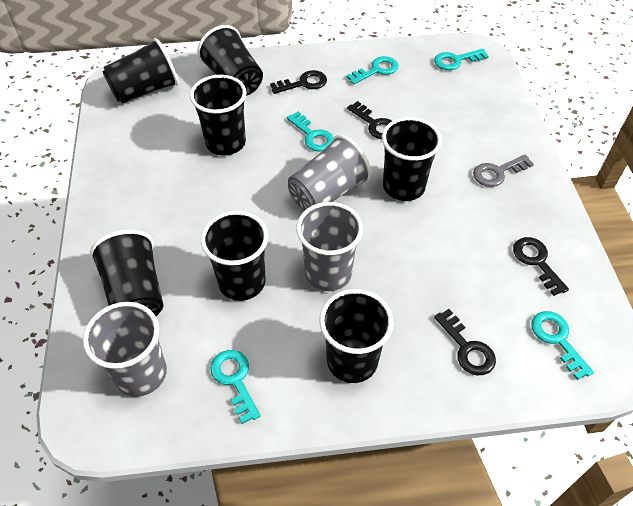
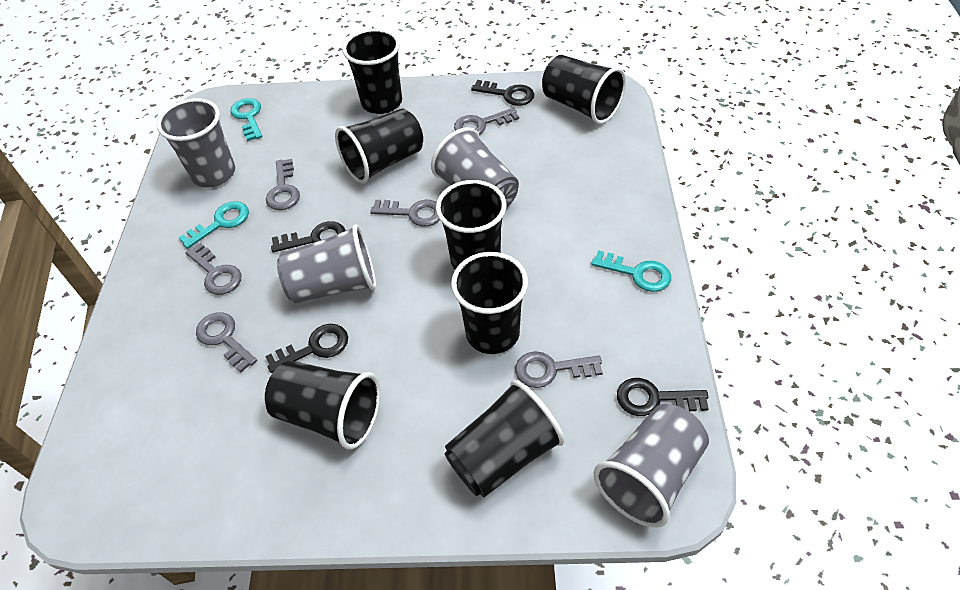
grey cup: 3 -> 4
grey key: 1 -> 6
turquoise key: 5 -> 3

